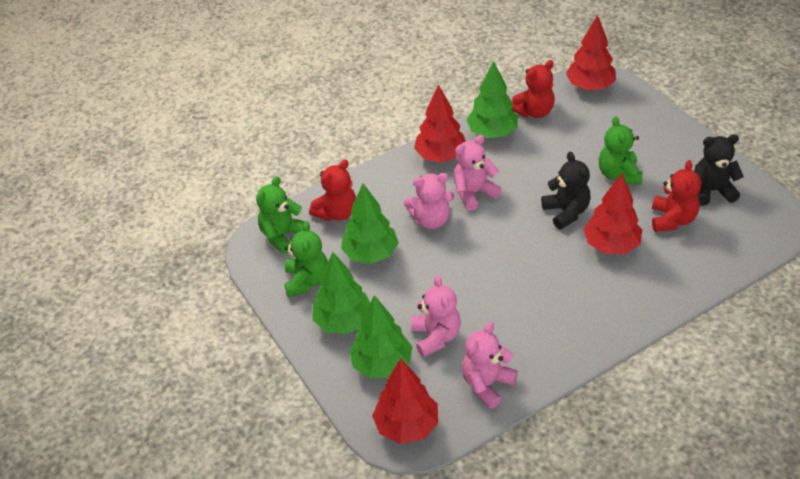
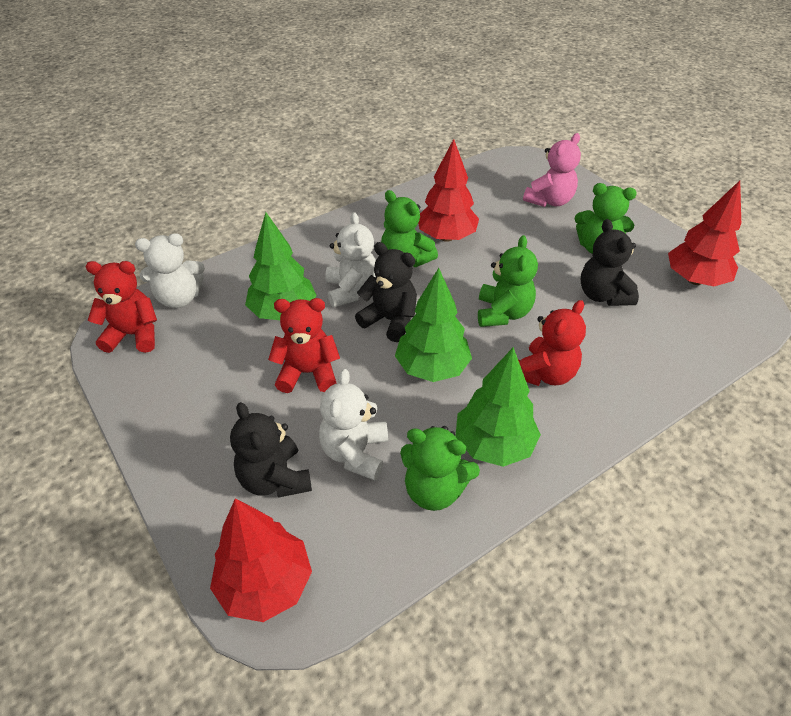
black teddy bear: 2 -> 3
green teddy bear: 3 -> 4
green tree: 4 -> 3
pink teddy bear: 4 -> 1
red tree: 4 -> 3
white teddy bear: 0 -> 3

